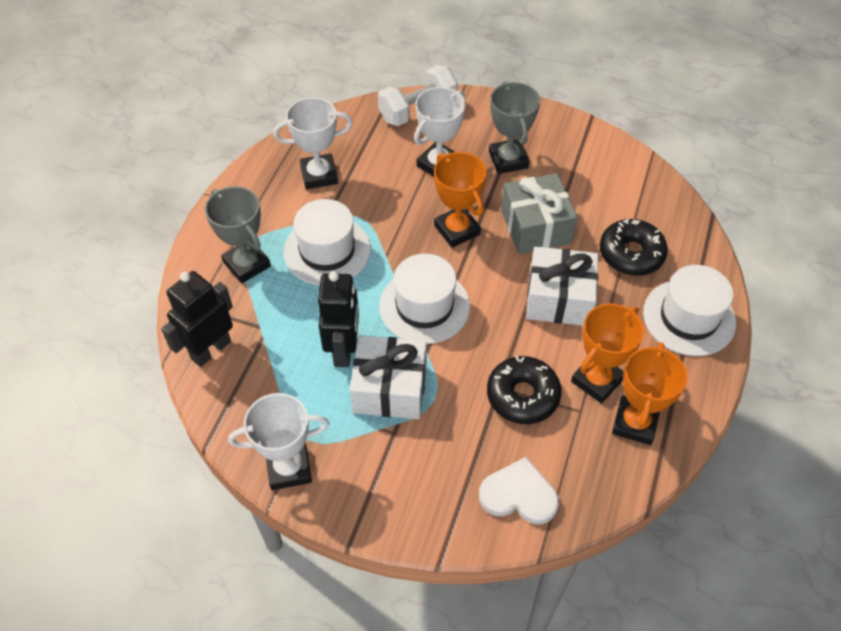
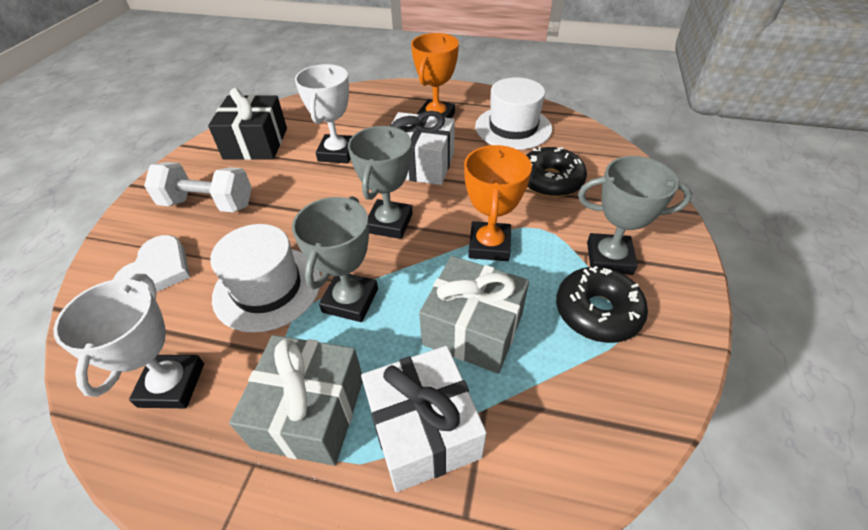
black gift: 0 -> 1
black robot: 2 -> 0
grey gift: 1 -> 2
grey trophy: 2 -> 3
orange trophy: 3 -> 2
white hat: 3 -> 2
white trophy: 3 -> 2

